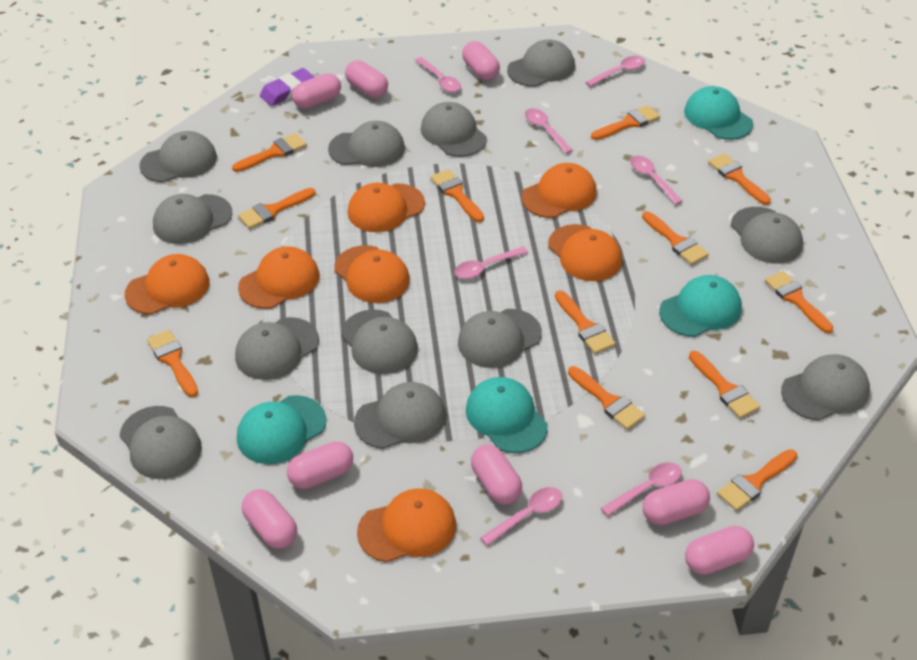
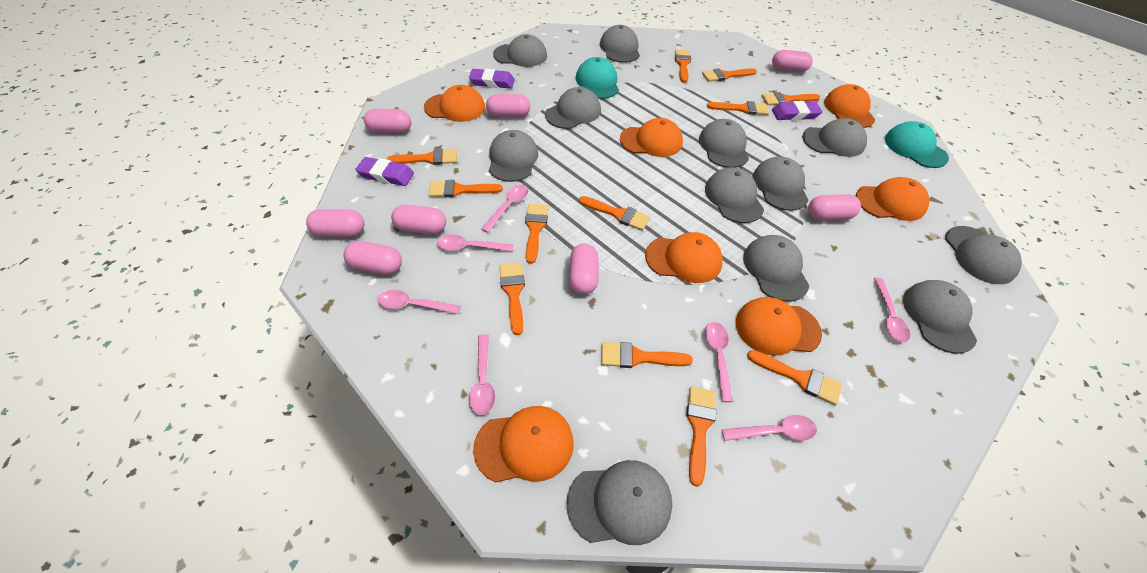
purple eraser: 1 -> 3
turquoise cap: 4 -> 2

